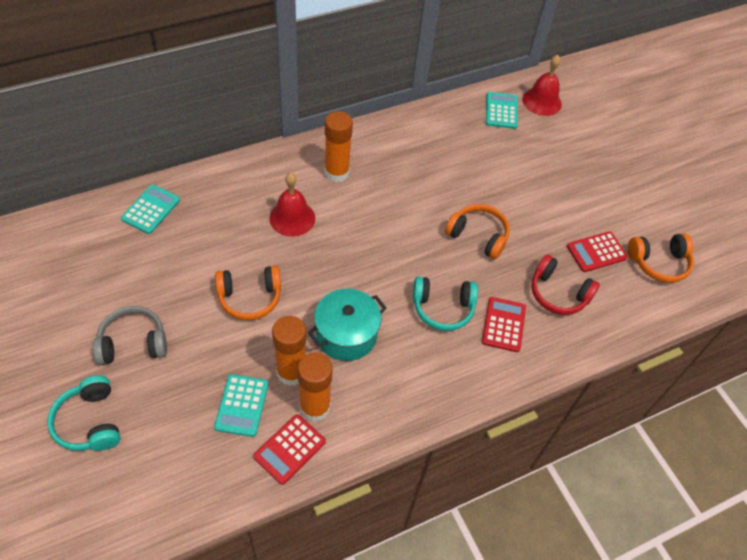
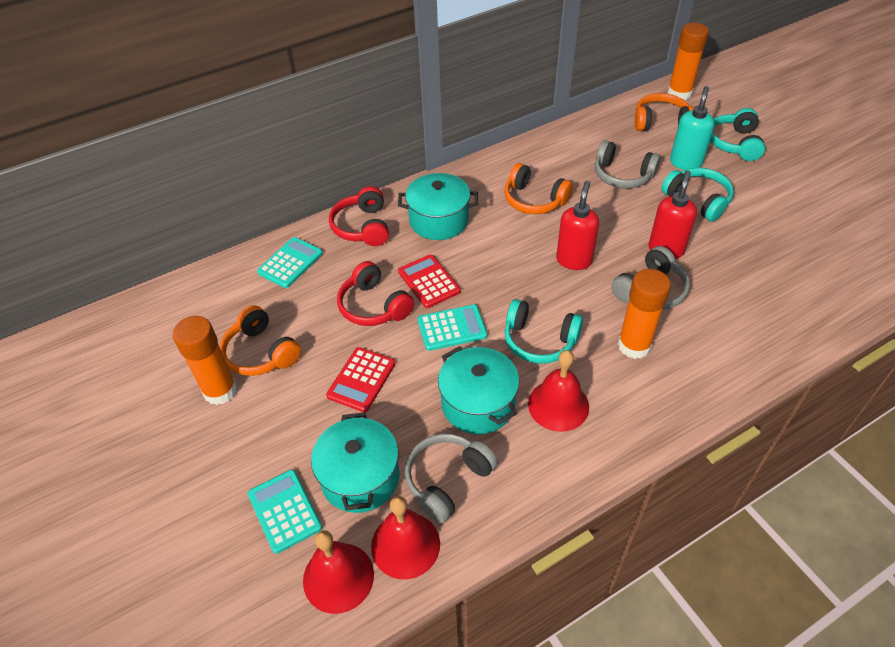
grey headphones: 1 -> 3
red bell: 2 -> 3
red calculator: 3 -> 2
red headphones: 1 -> 2
red soap dispenser: 0 -> 2
turquoise headphones: 2 -> 3
turquoise pot: 1 -> 3
turquoise soap dispenser: 0 -> 1

